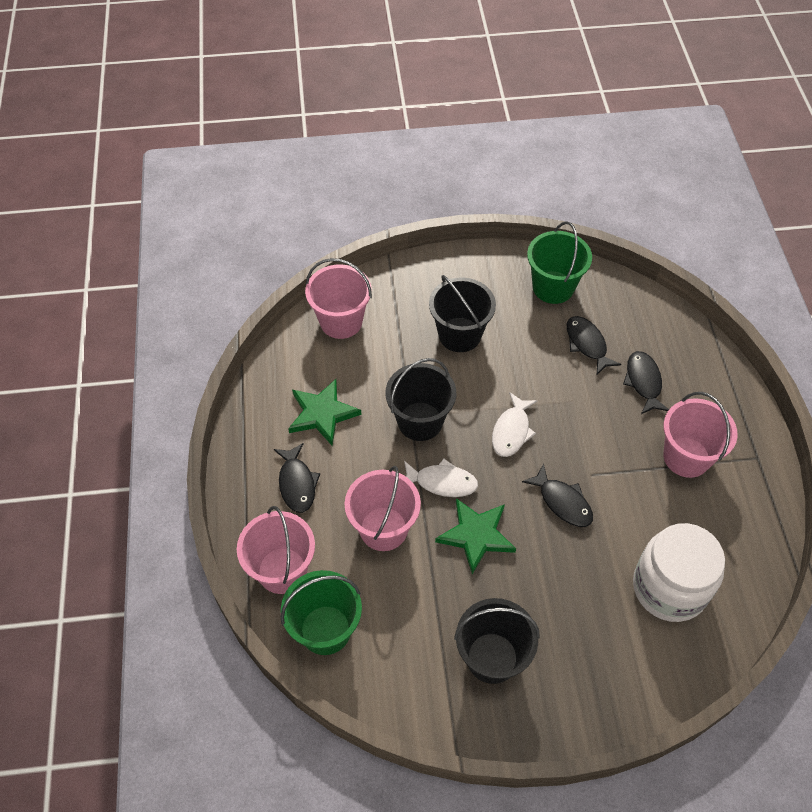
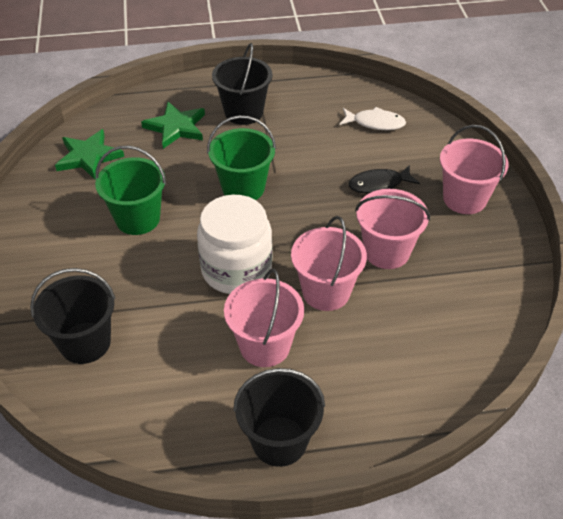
black fish: 4 -> 1
white fish: 2 -> 1

